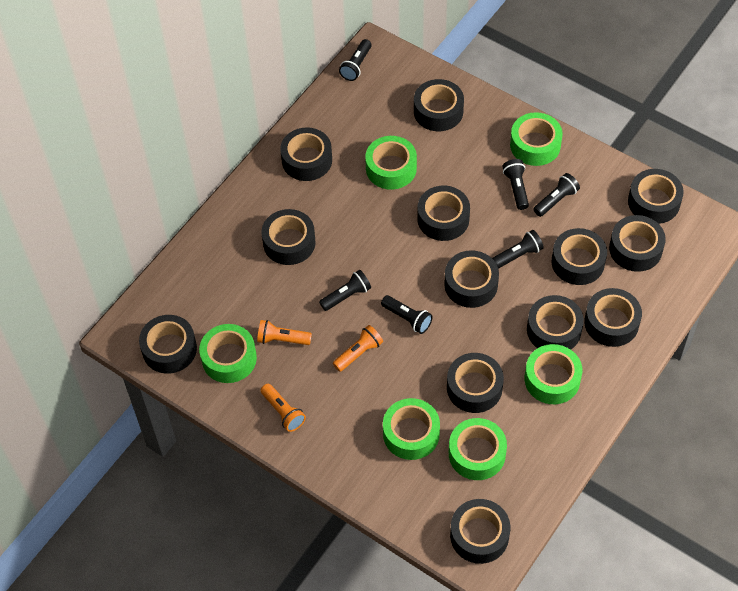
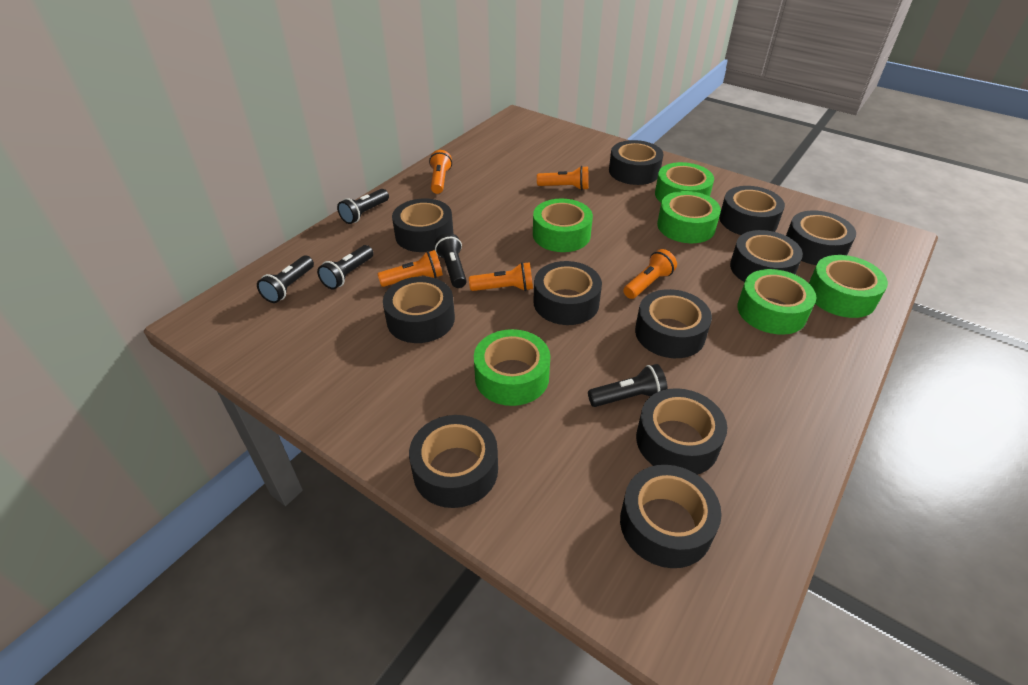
black flashlight: 6 -> 5
black tape: 13 -> 11
orange flashlight: 3 -> 5

